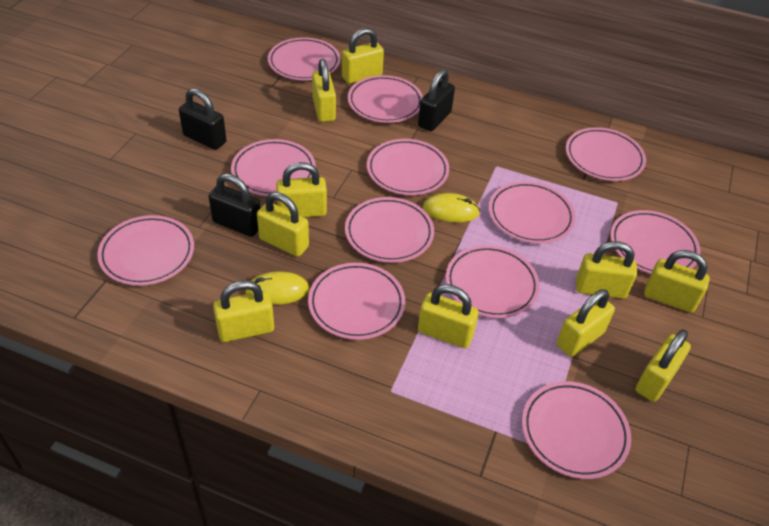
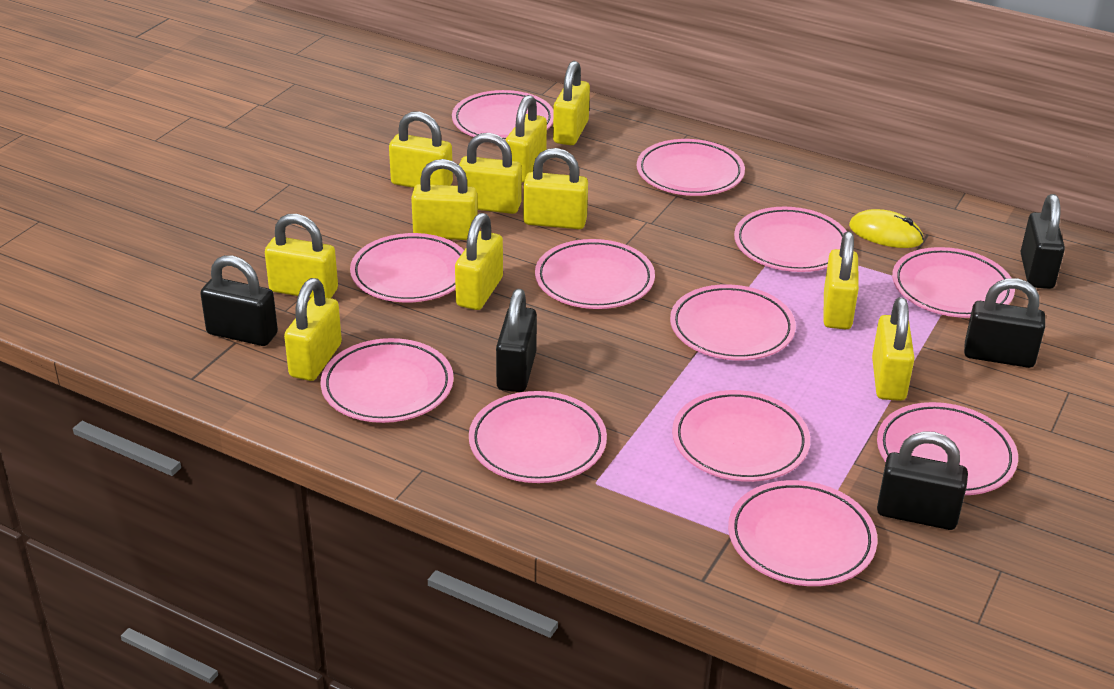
black padlock: 3 -> 5
yellow mouse: 2 -> 1
yellow padlock: 10 -> 11

